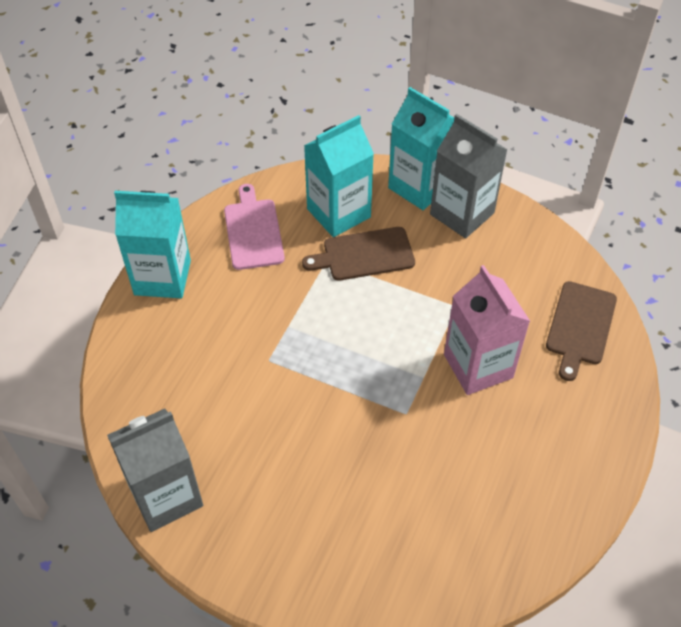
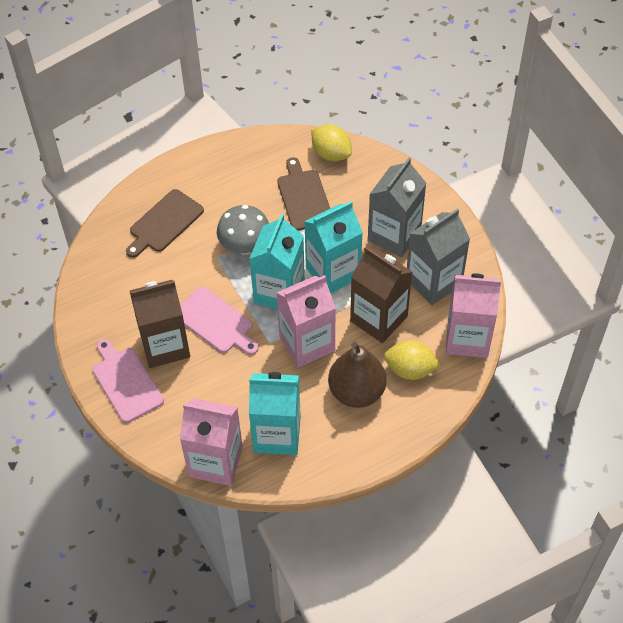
brown carton: 0 -> 2
brown pear: 0 -> 1
grey mushroom: 0 -> 1
pink carton: 1 -> 3
pink cutting board: 1 -> 2
yellow lemon: 0 -> 2

